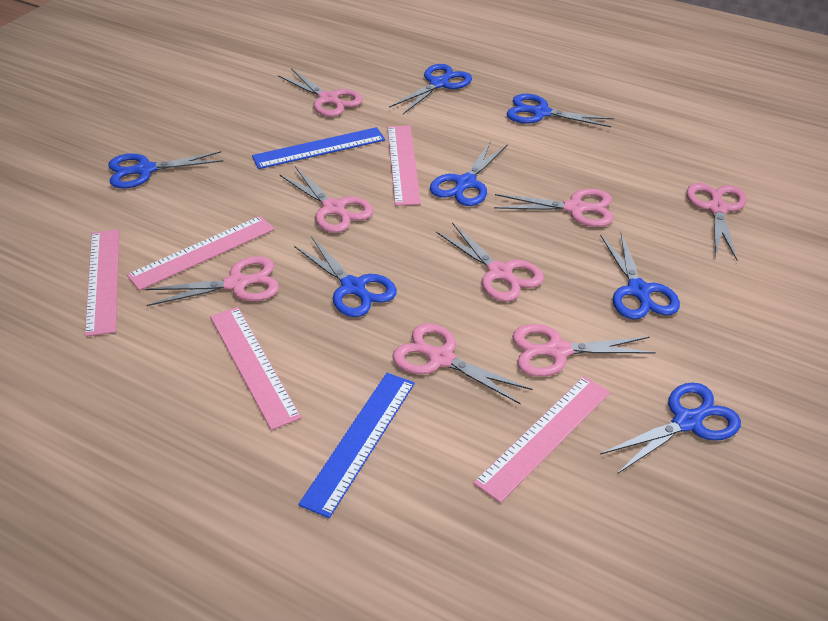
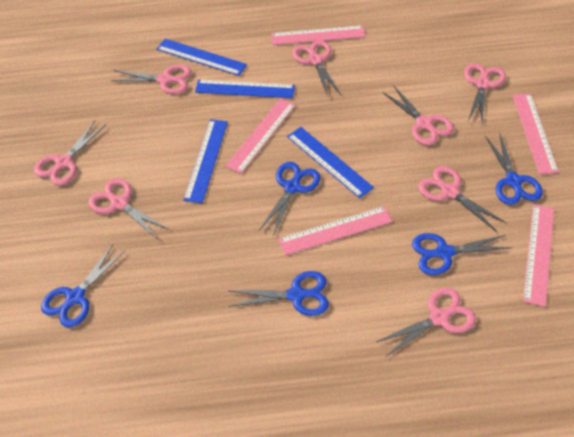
blue ruler: 2 -> 4
blue scissors: 7 -> 5

